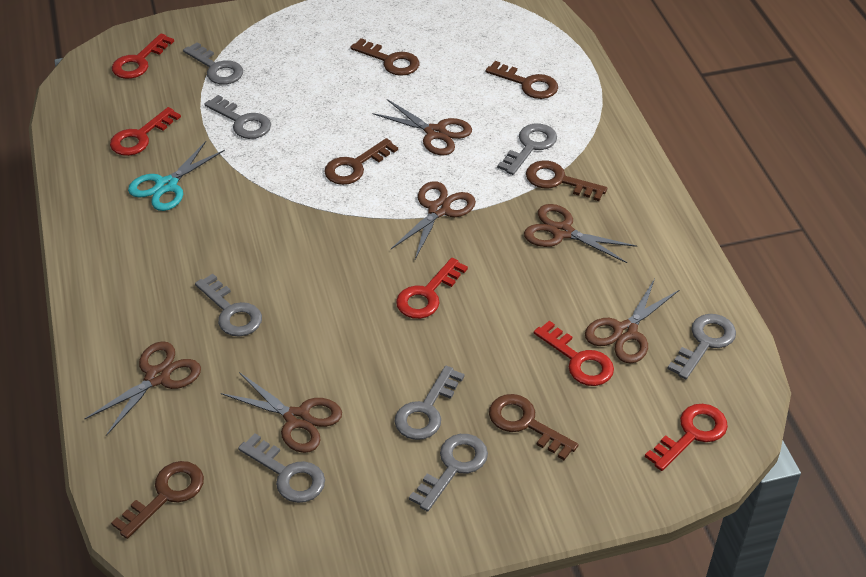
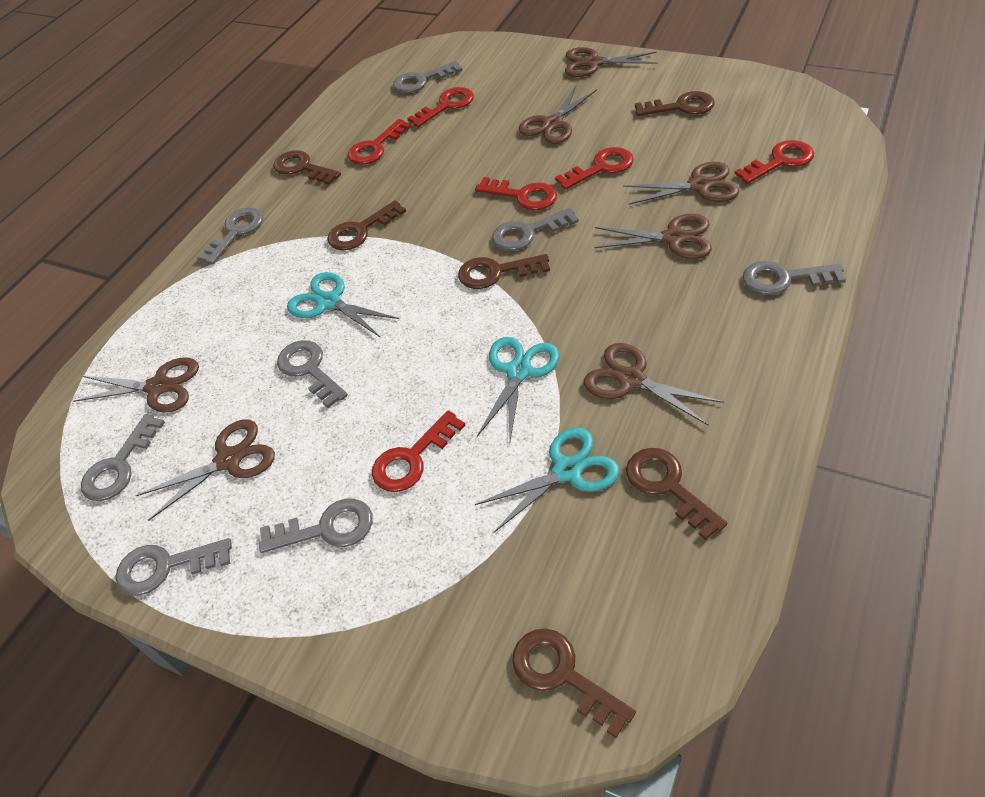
brown scissors: 6 -> 7
red key: 5 -> 6
turquoise scissors: 1 -> 3

